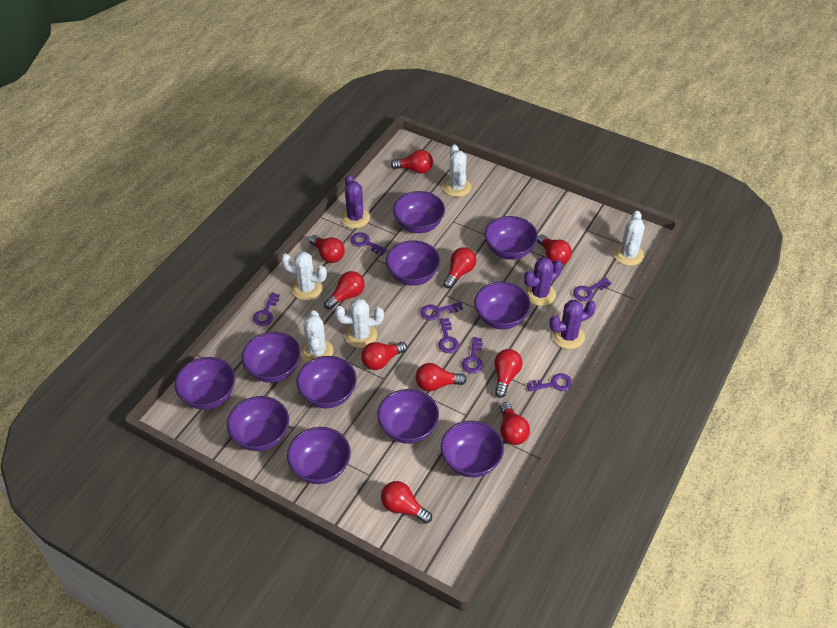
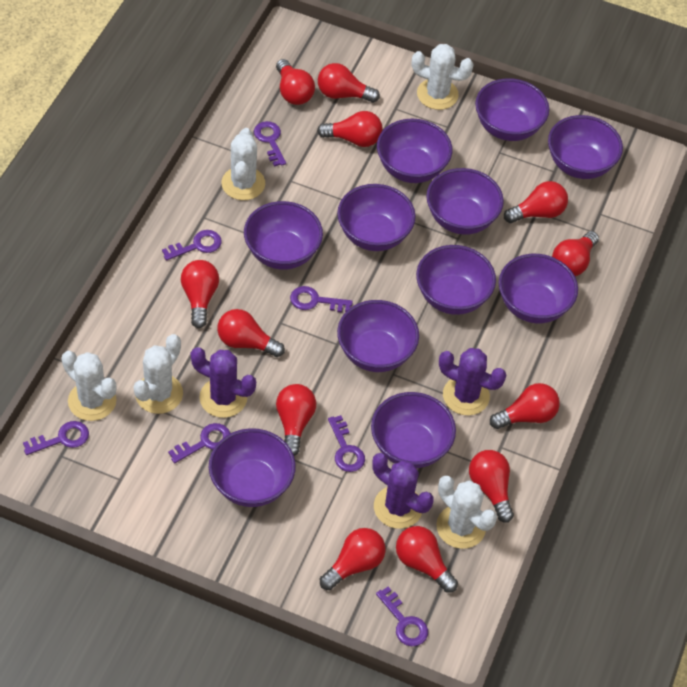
red light bulb: 10 -> 12

